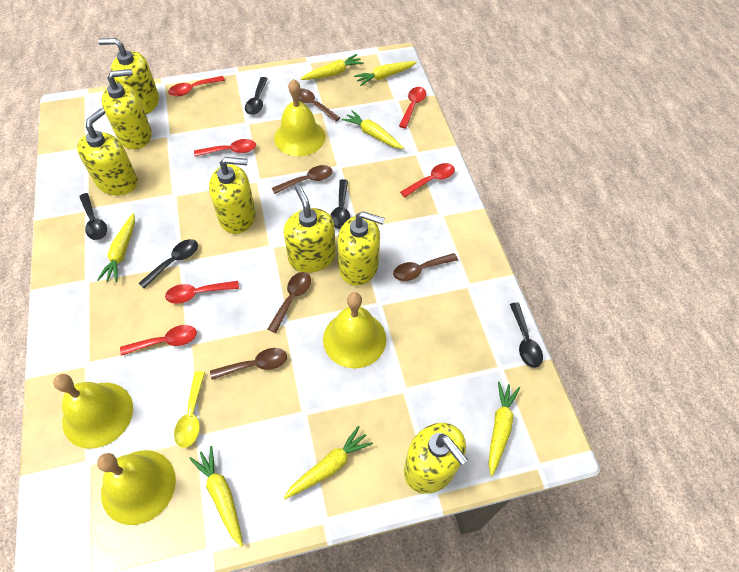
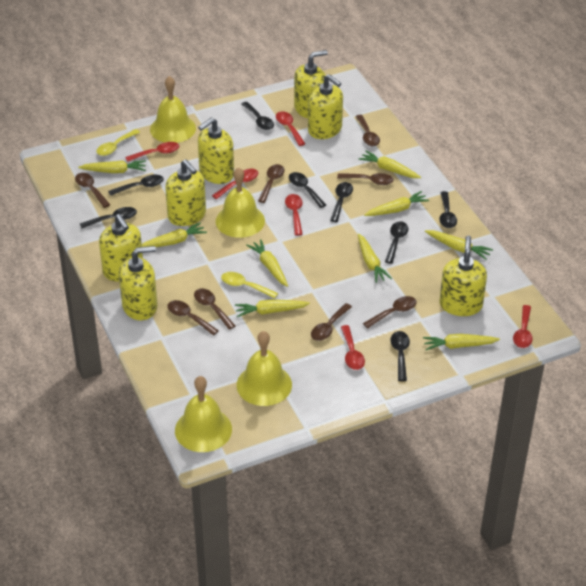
black spoon: 5 -> 8
brown spoon: 5 -> 8
yellow carrot: 7 -> 9
yellow spoon: 1 -> 2

